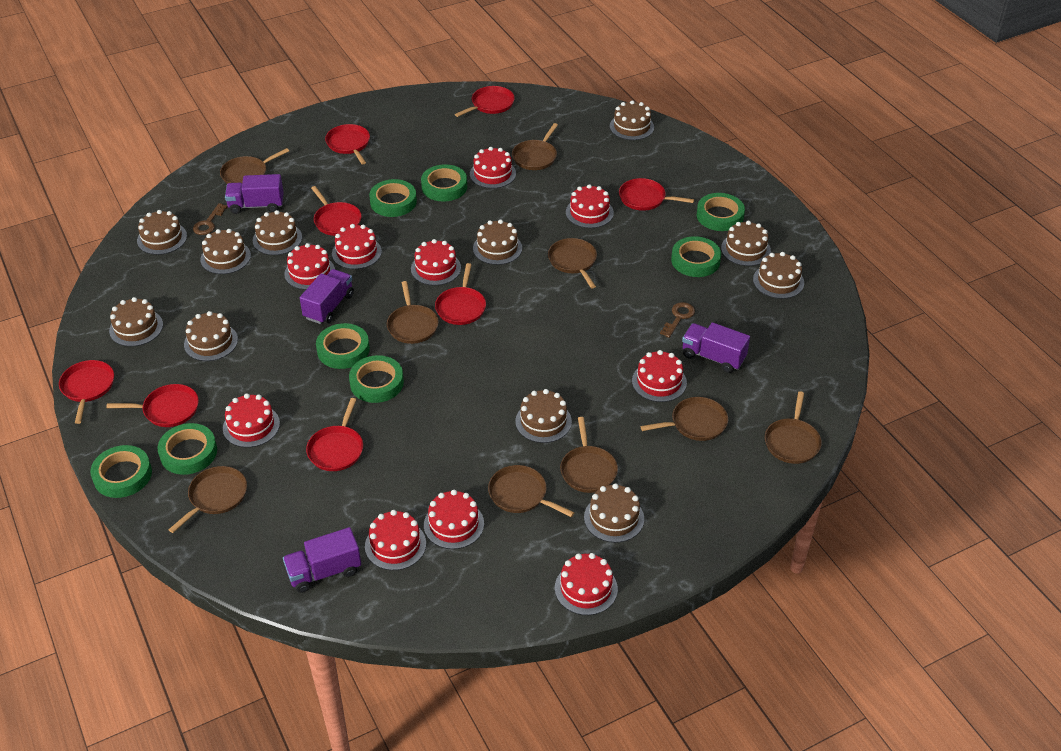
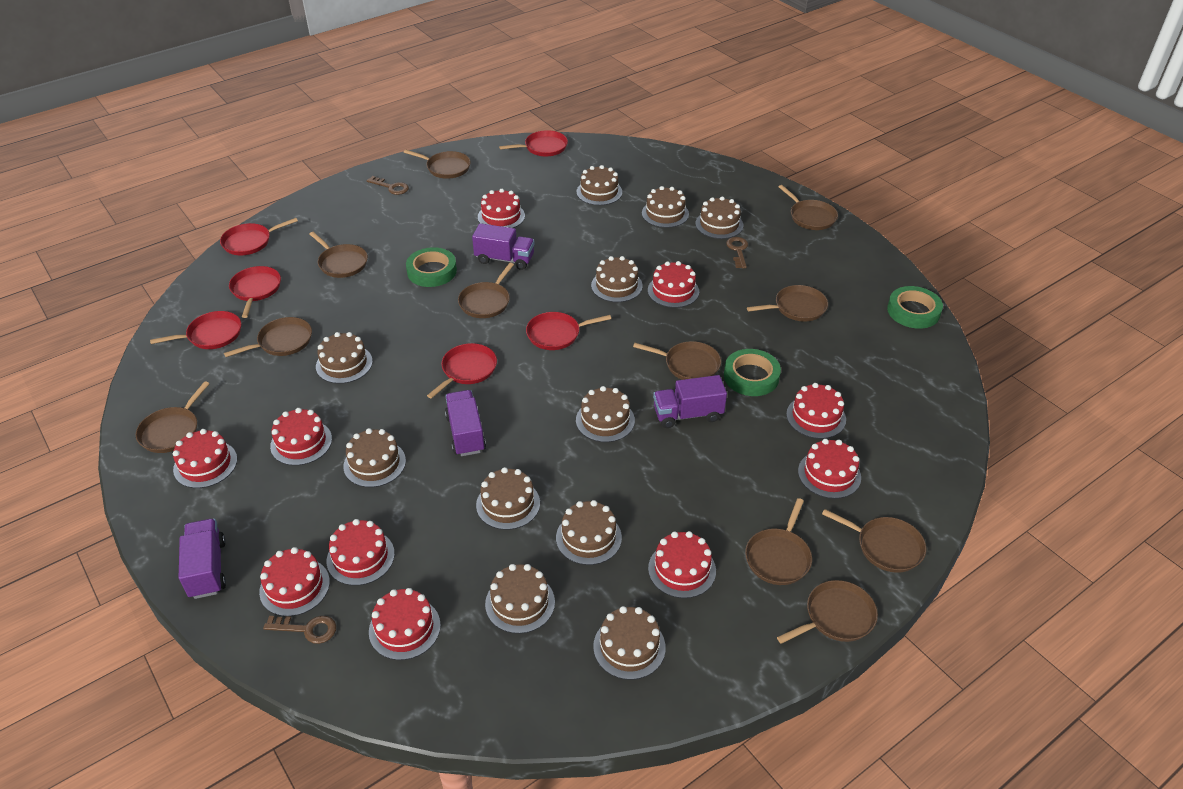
brown key: 2 -> 3
brown pan: 9 -> 11
green tape: 8 -> 3
red pan: 8 -> 6

